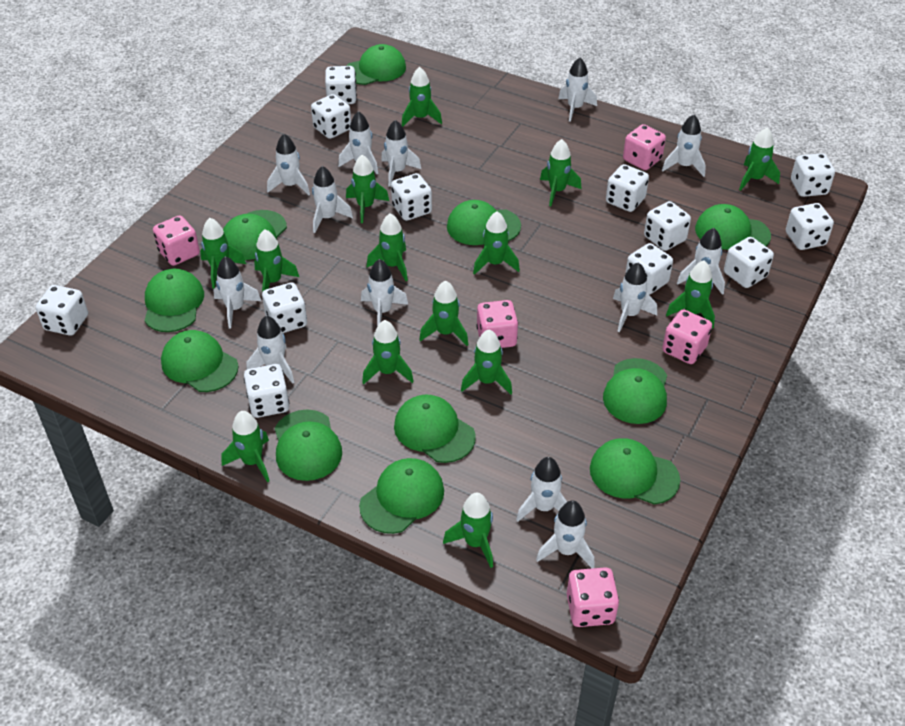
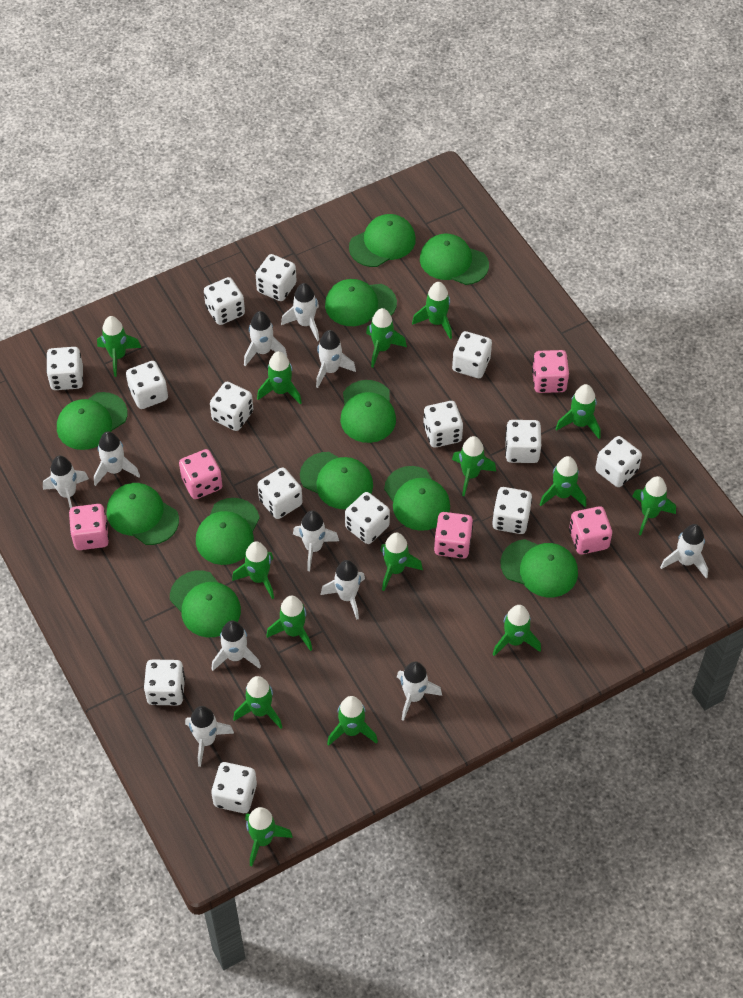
green rocket: 14 -> 15
white dice: 12 -> 14
white rocket: 13 -> 11

